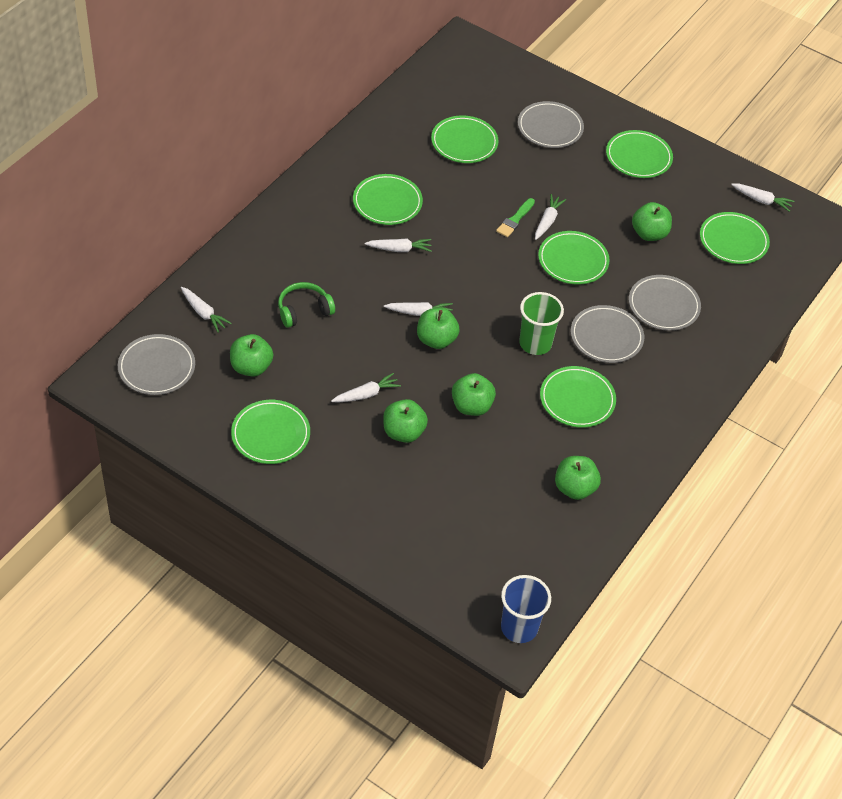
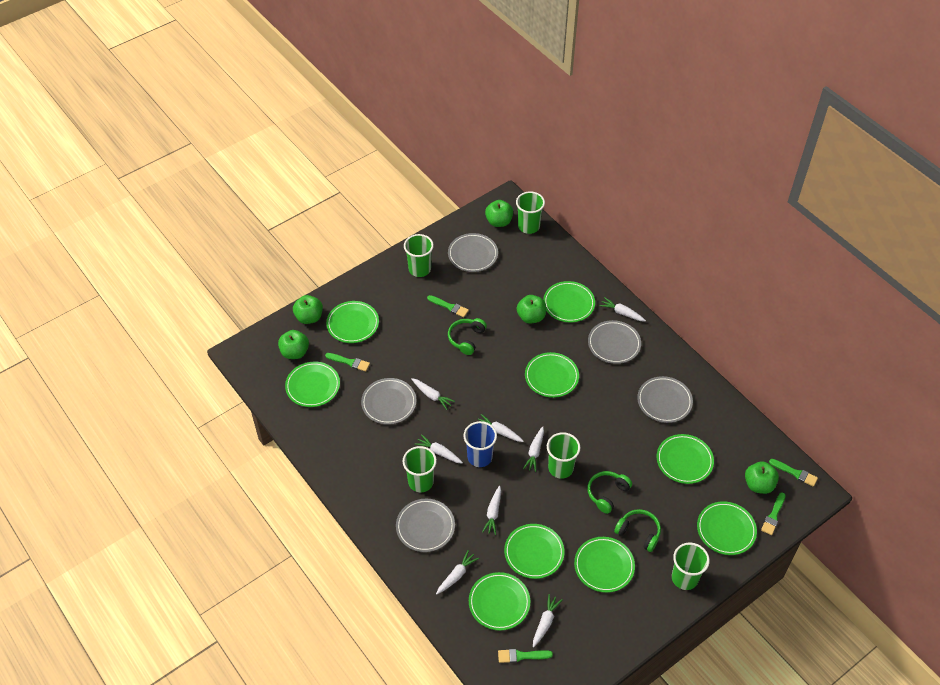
green apple: 6 -> 5
green brush: 1 -> 5
green cup: 1 -> 5
green headphones: 1 -> 3
green plate: 7 -> 9
grey plate: 4 -> 5
white carrot: 6 -> 8

